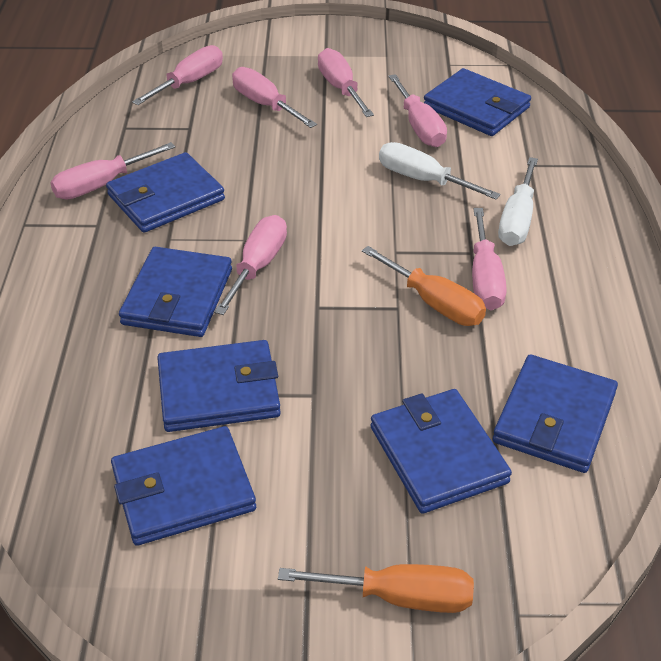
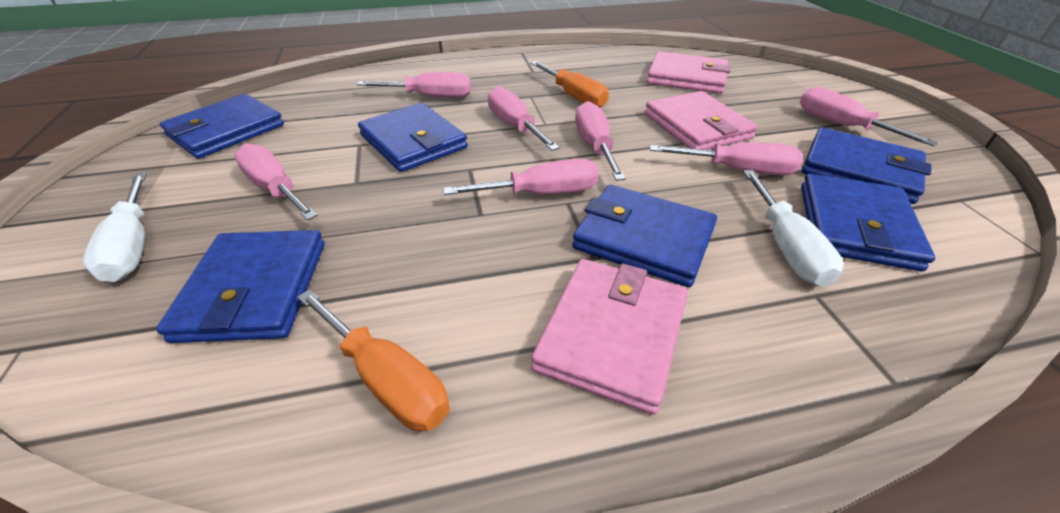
blue wallet: 7 -> 6
pink wallet: 0 -> 3

